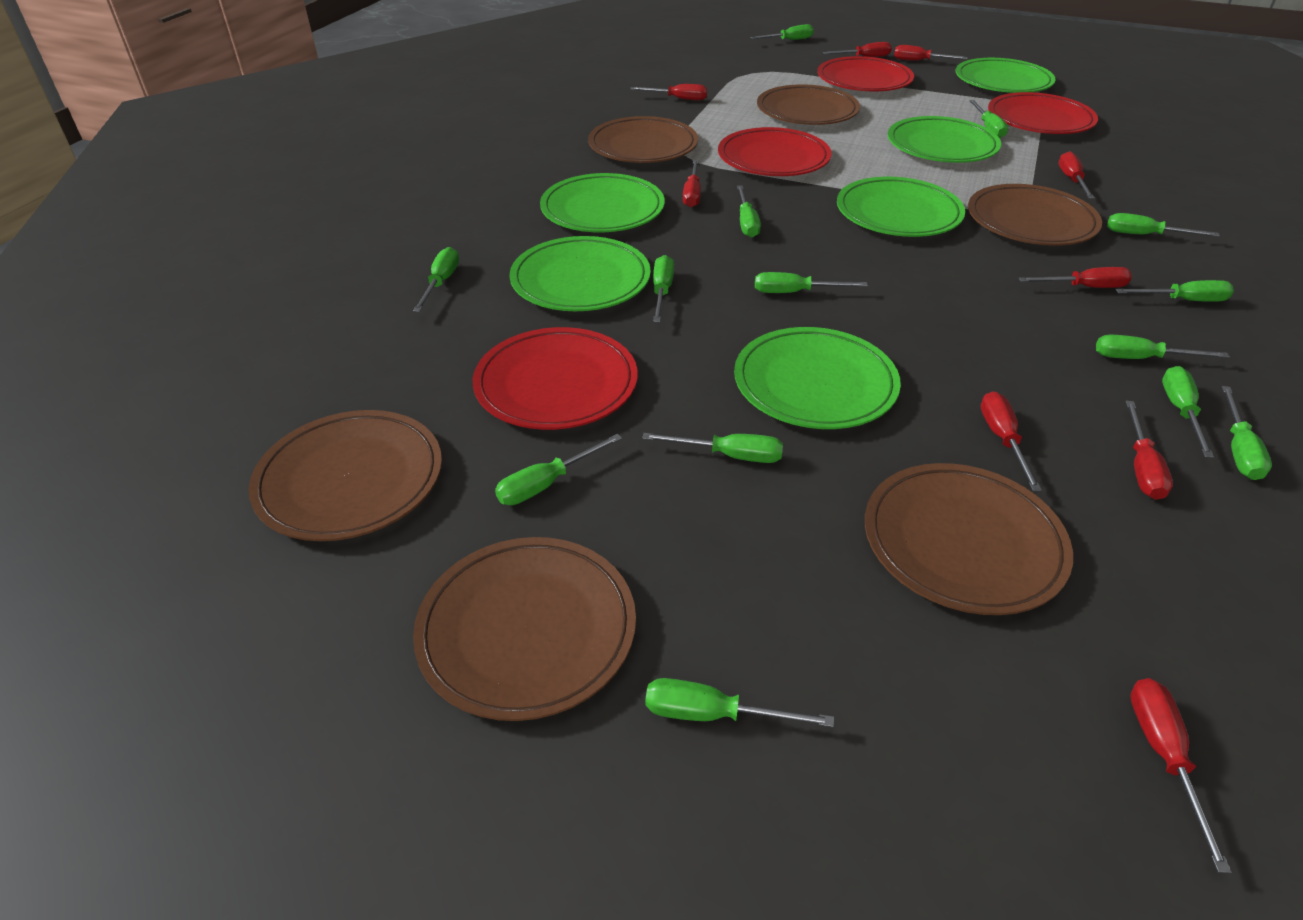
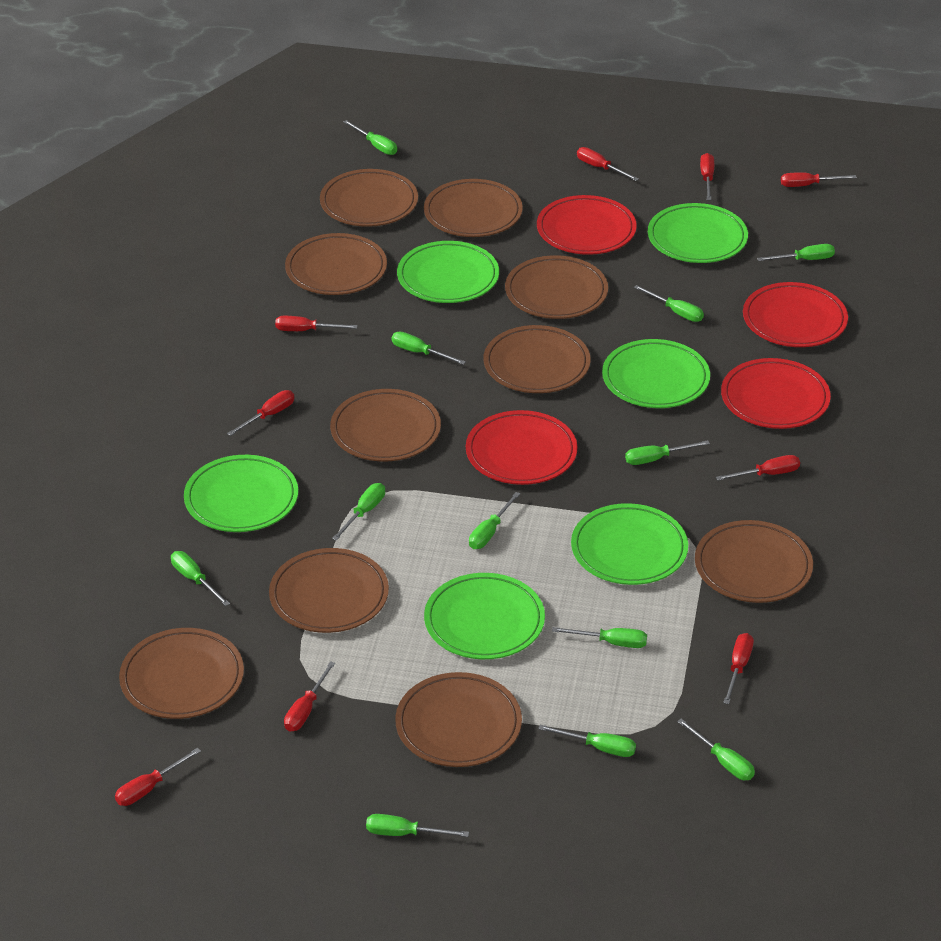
brown plate: 6 -> 10
green screwdriver: 14 -> 12

